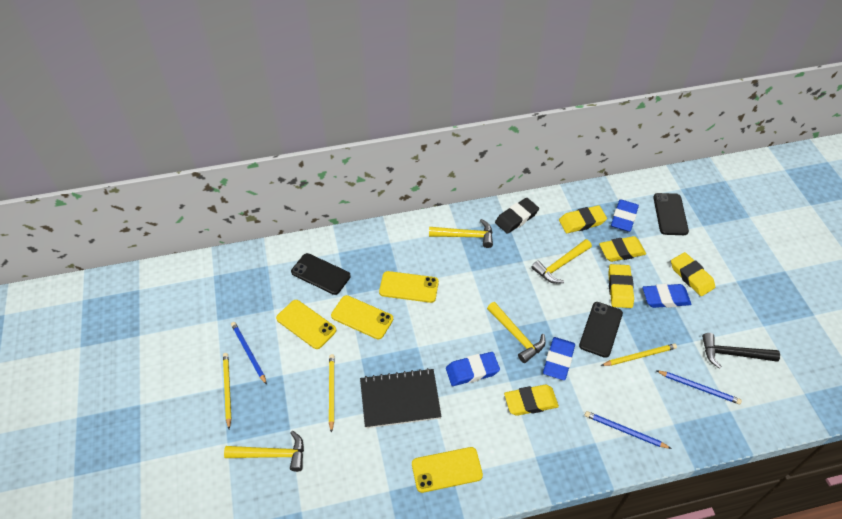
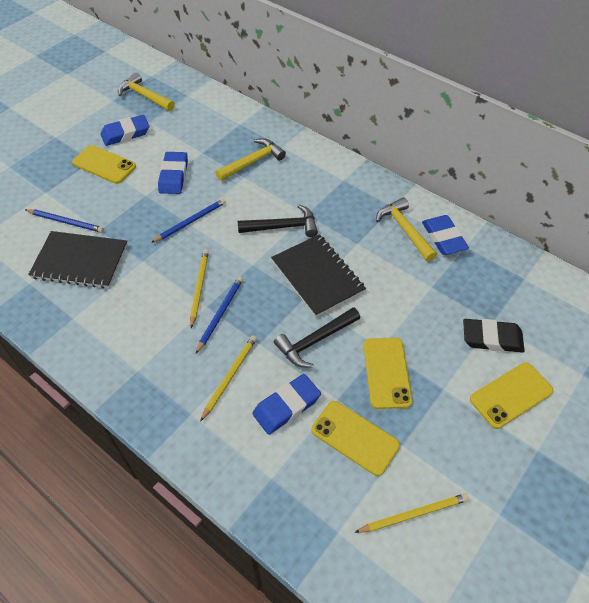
black hammer: 1 -> 2
black notebook: 1 -> 2
black phone: 3 -> 0
yellow eraser: 5 -> 0
yellow hammer: 4 -> 3

